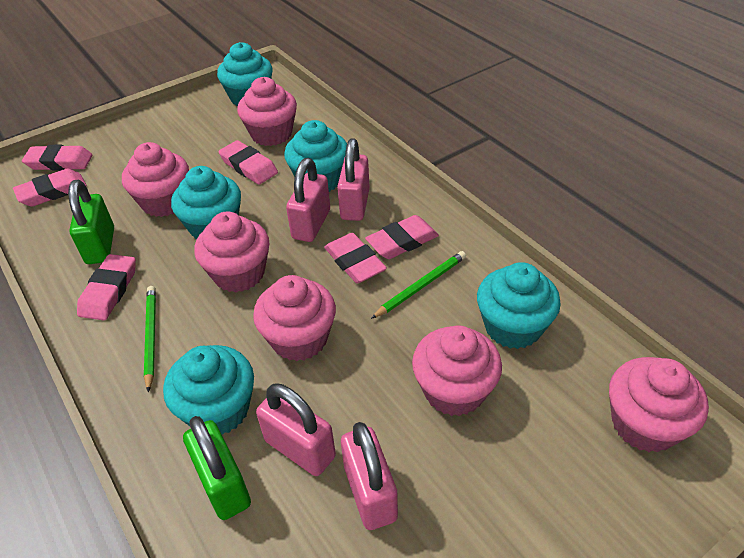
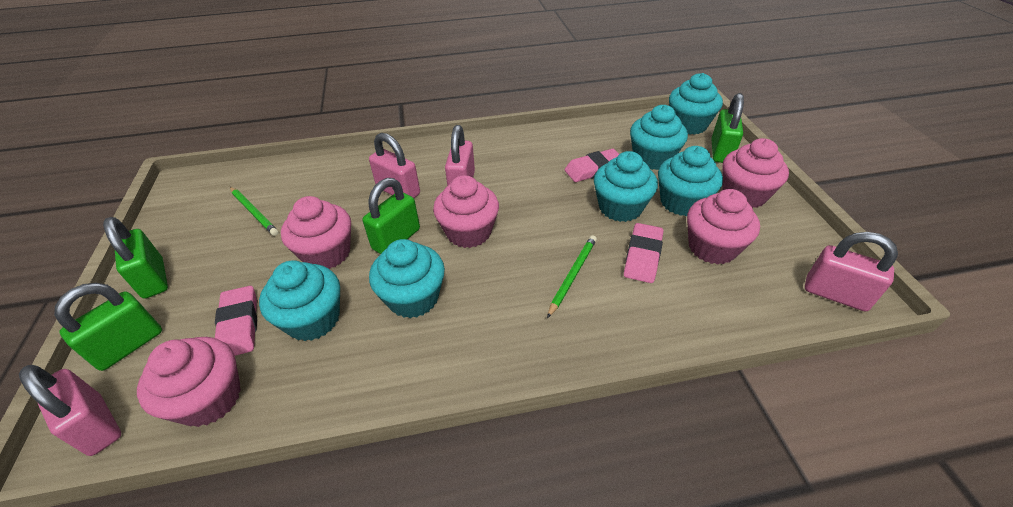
green padlock: 2 -> 4
pink cupcake: 6 -> 5
pink eraser: 6 -> 3
turquoise cupcake: 5 -> 6

